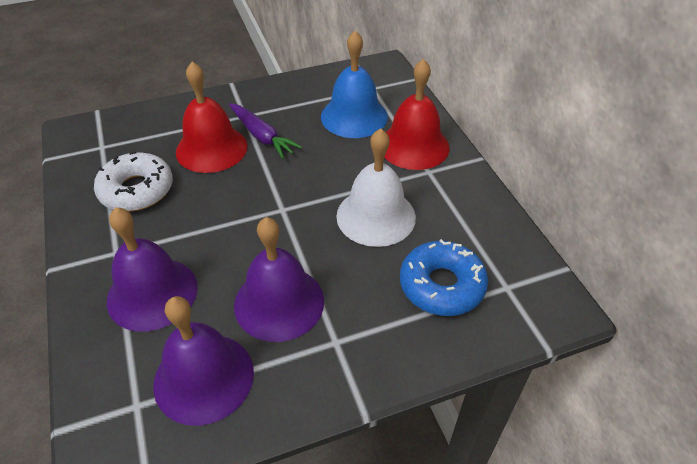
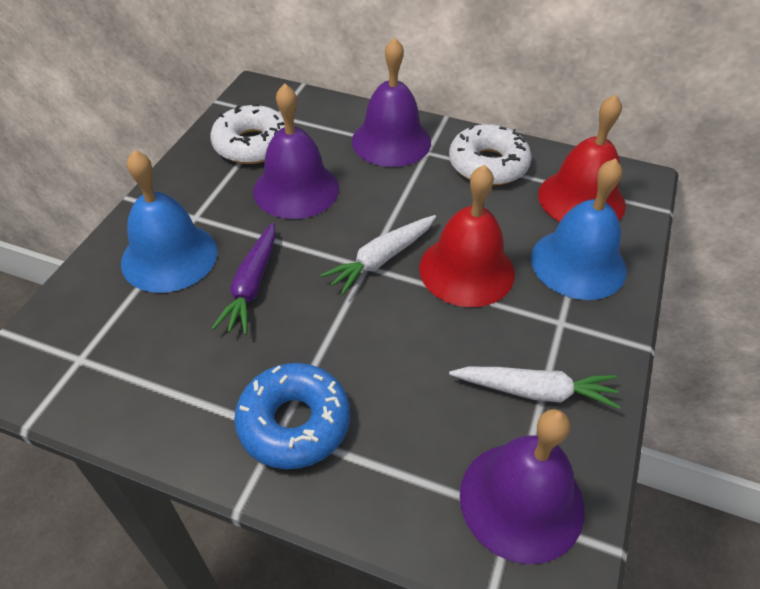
blue bell: 1 -> 2
white bell: 1 -> 0
white carrot: 0 -> 2
white donut: 1 -> 2

